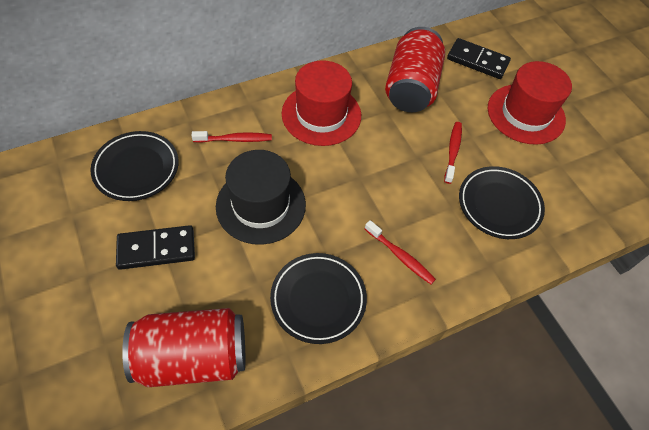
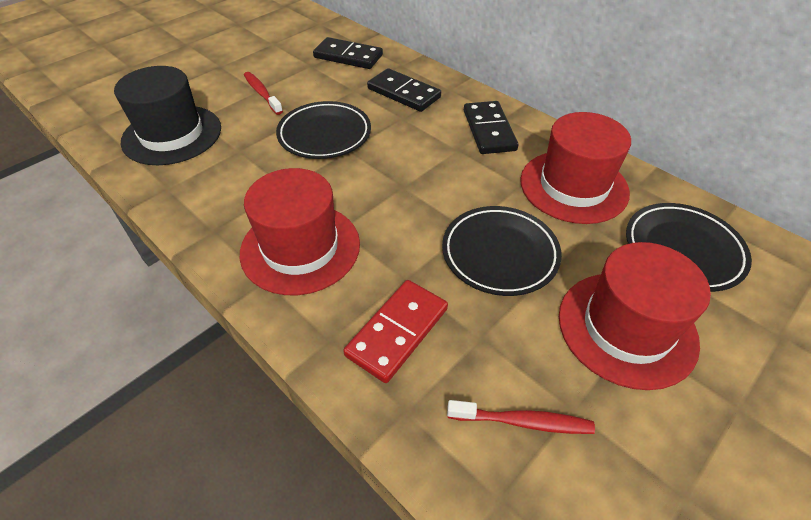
black domino: 2 -> 3
red can: 2 -> 0
red domino: 0 -> 1
red hat: 2 -> 3
red toothbrush: 3 -> 2

